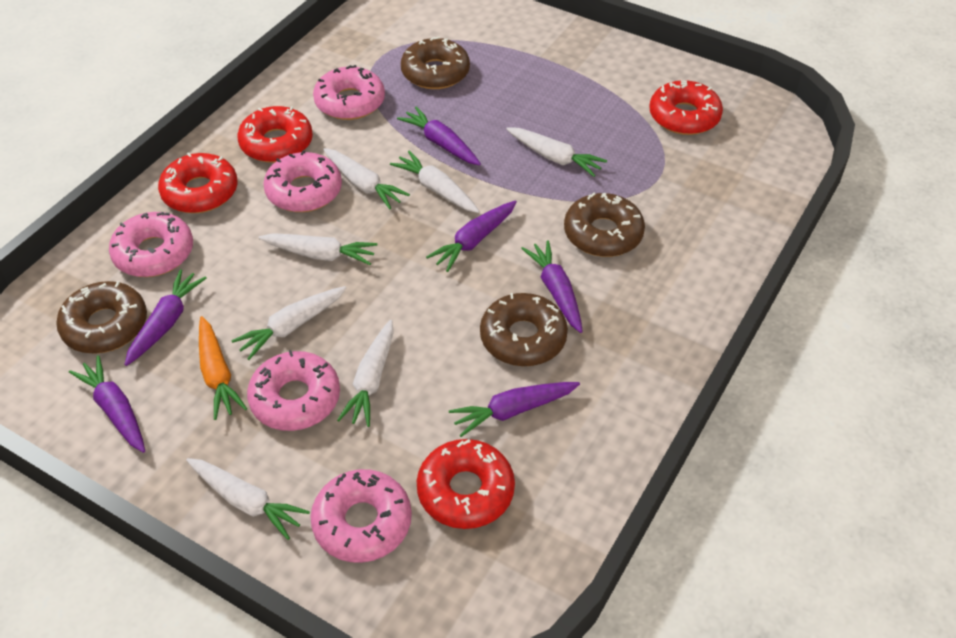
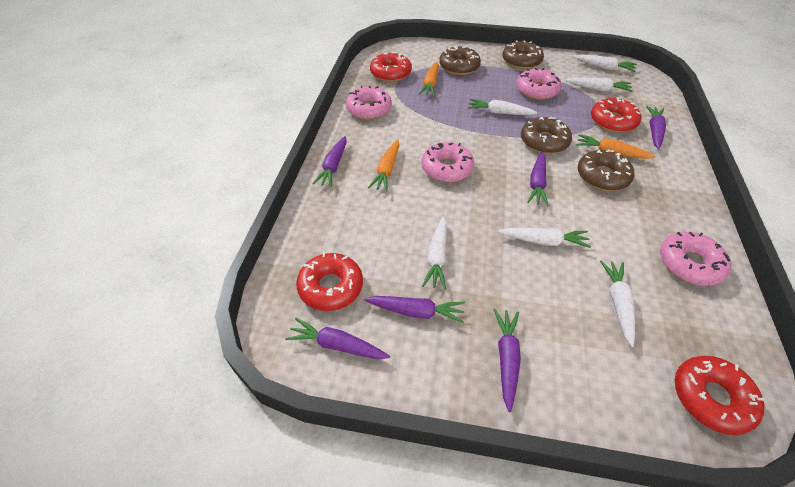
orange carrot: 1 -> 3
pink donut: 5 -> 4
white carrot: 7 -> 6

